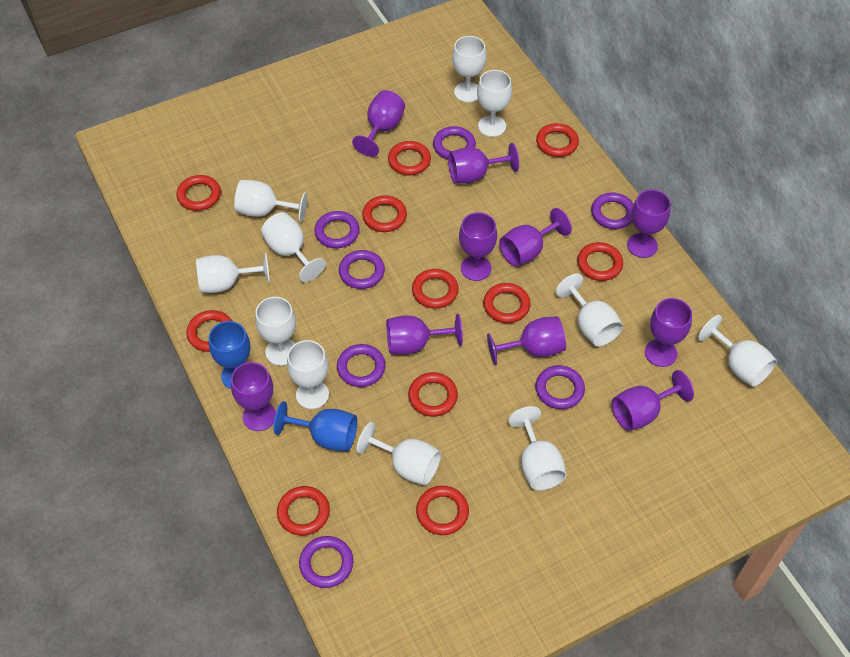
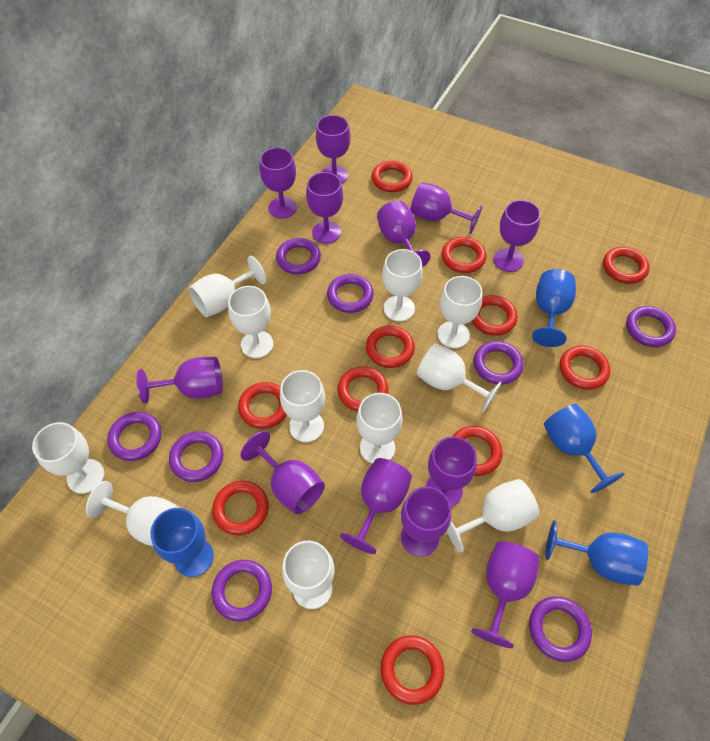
blue goblet: 2 -> 4
purple goblet: 10 -> 12
purple ring: 7 -> 8

